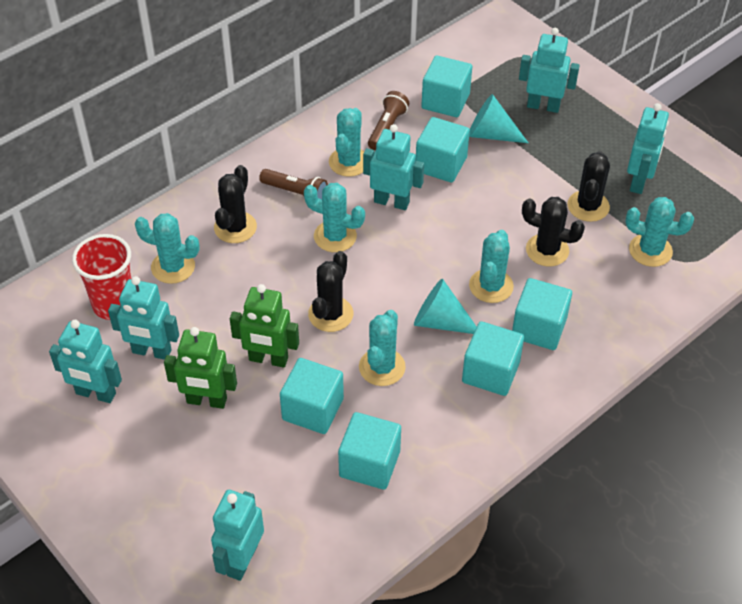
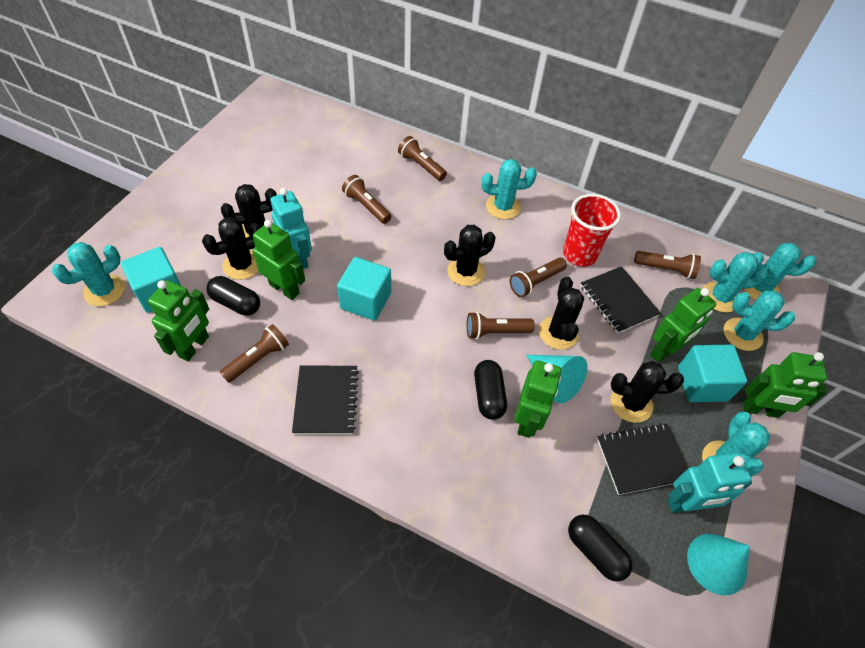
black cactus: 4 -> 5
black capsule: 0 -> 3
black notebook: 0 -> 3
brown flashlight: 2 -> 6
green robot: 2 -> 5
turquoise cube: 6 -> 3
turquoise robot: 6 -> 2

